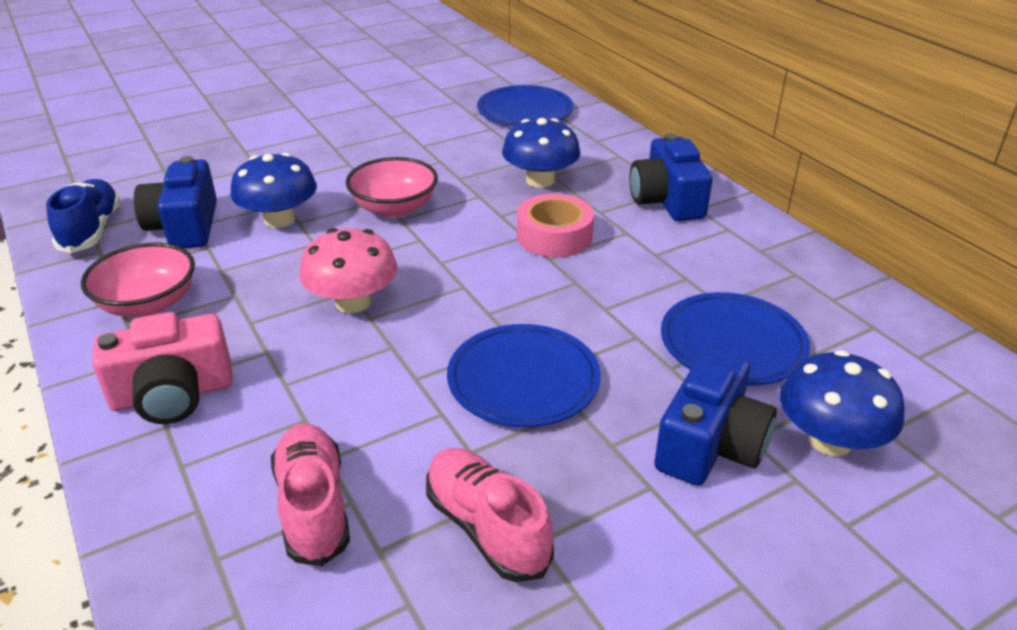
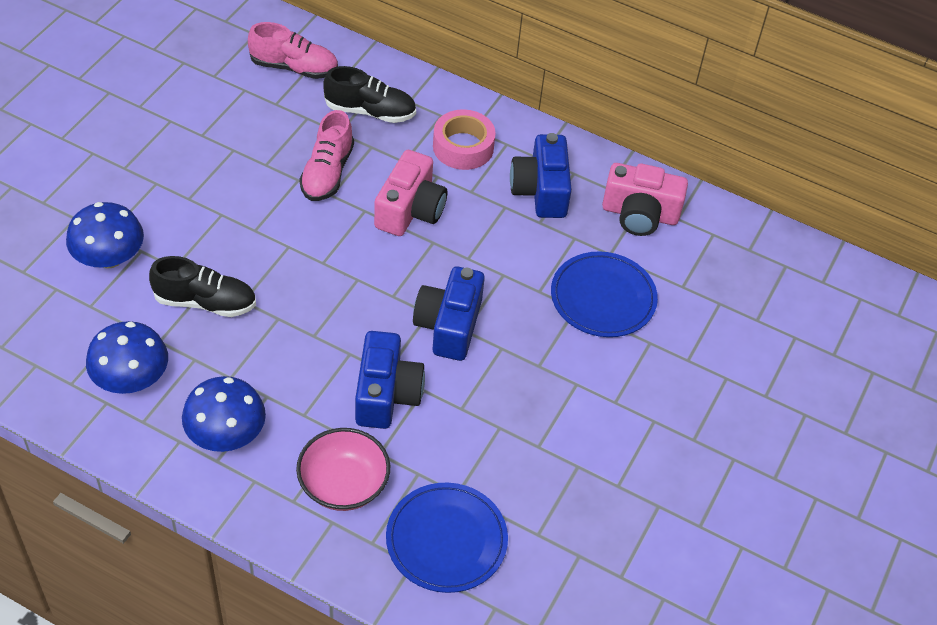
black shoe: 0 -> 2
blue plate: 3 -> 2
blue shoe: 1 -> 0
pink bowl: 2 -> 1
pink camera: 1 -> 2
pink mushroom: 1 -> 0

